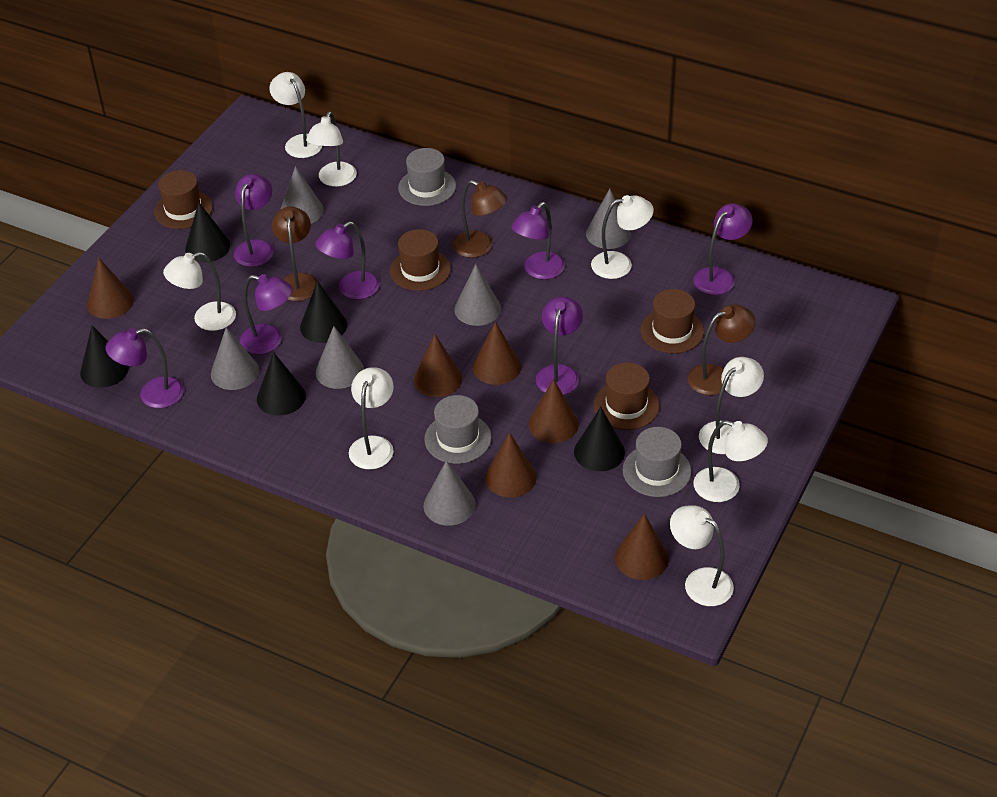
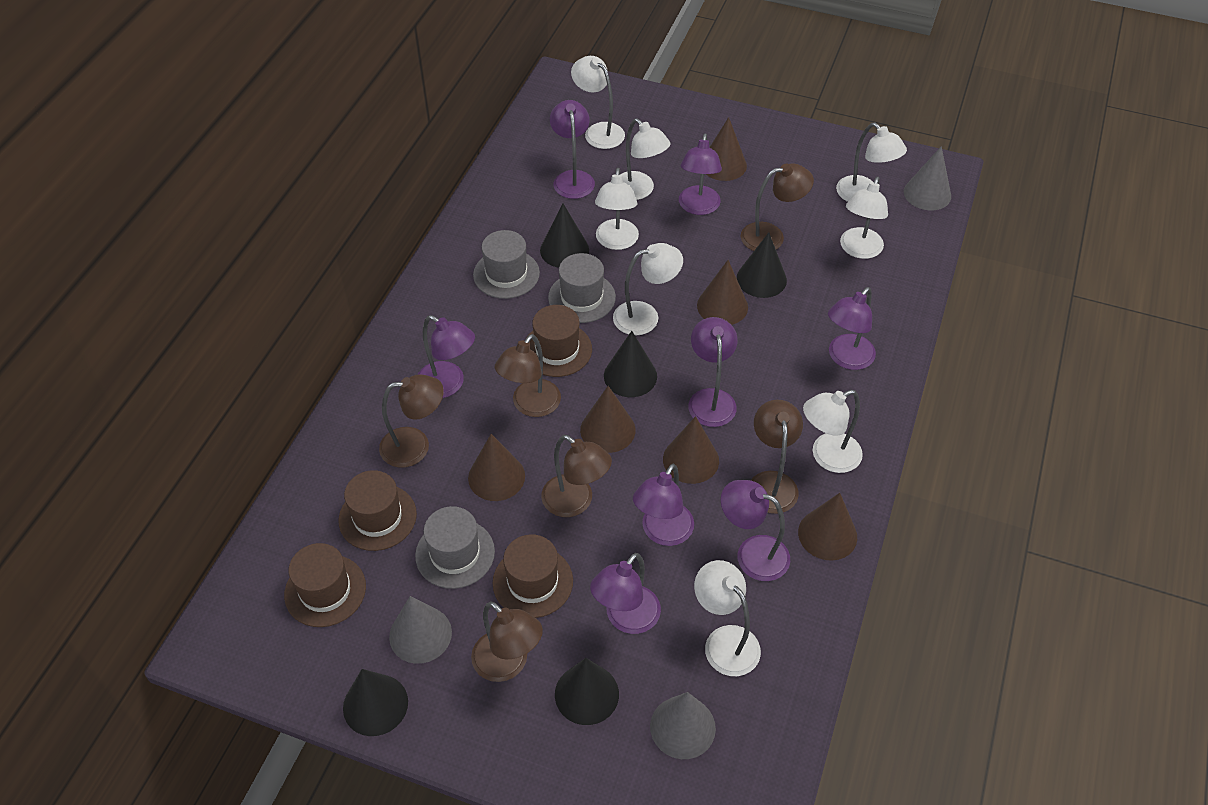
brown lamp: 3 -> 6
grey cone: 6 -> 3
purple lamp: 7 -> 8

